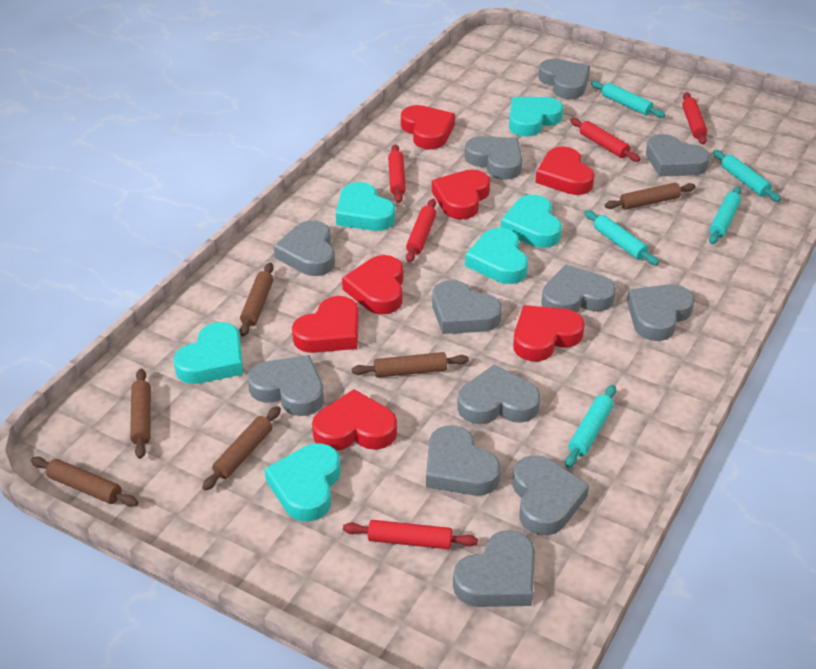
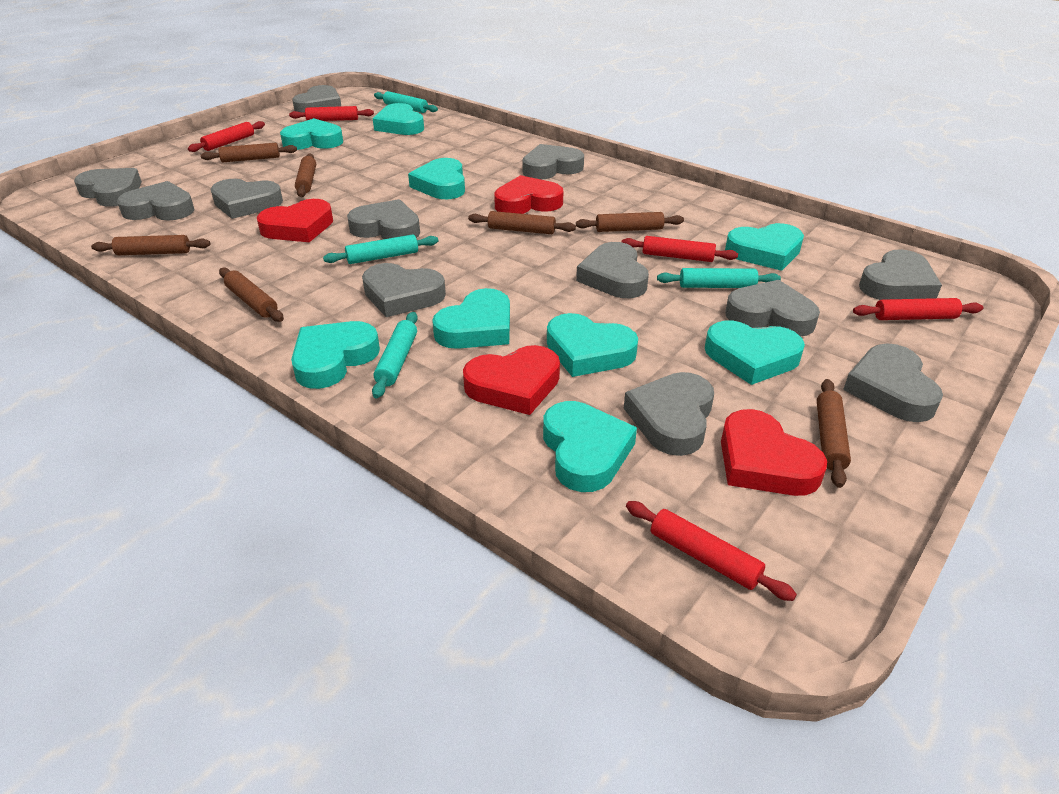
brown rolling pin: 6 -> 7
red heart: 7 -> 4
turquoise heart: 6 -> 9
turquoise rolling pin: 5 -> 4

